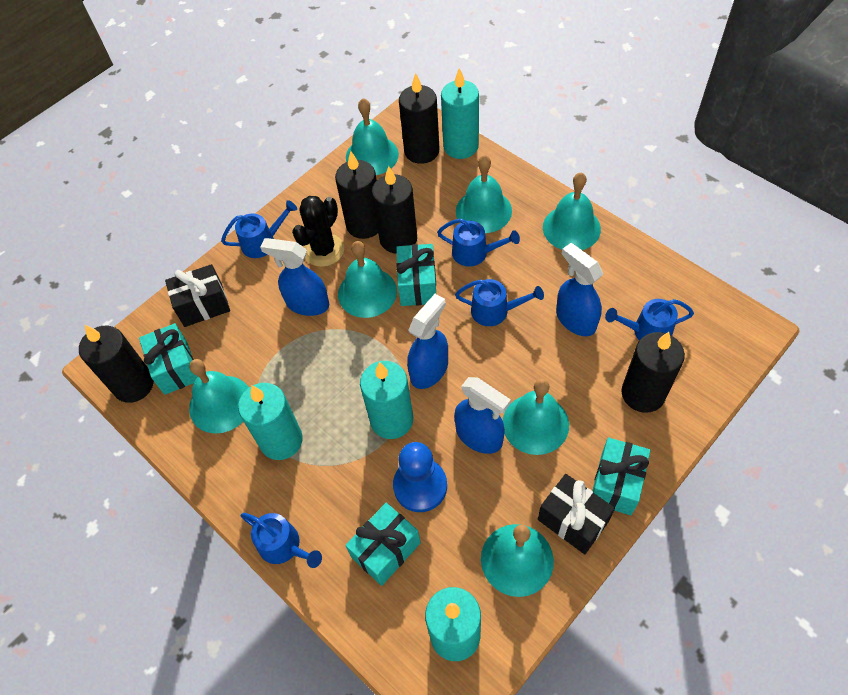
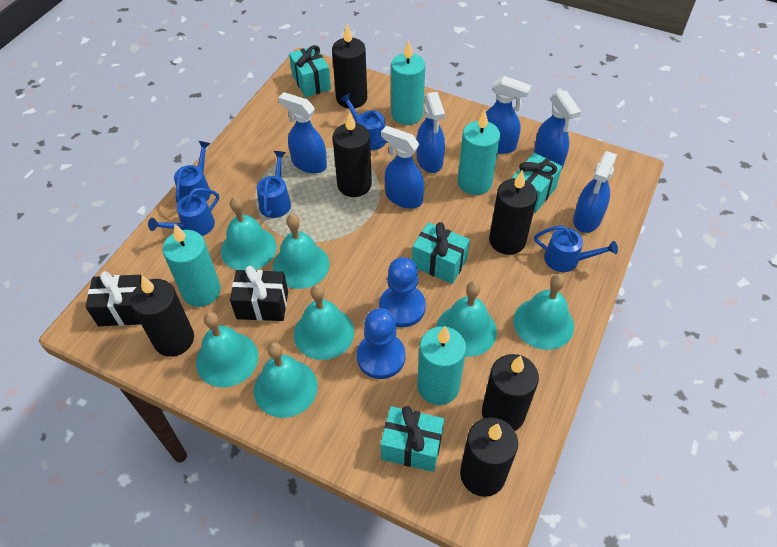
black cactus: 1 -> 0
black candle: 5 -> 6
blue pawn: 1 -> 2
blue spray bottle: 4 -> 6

